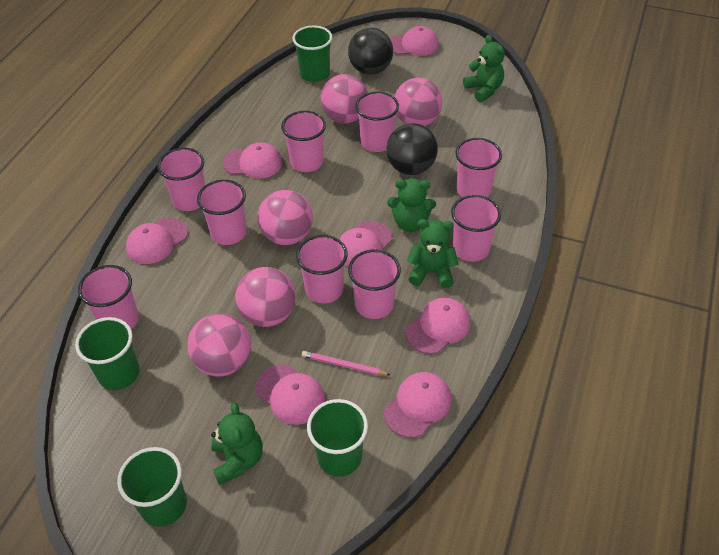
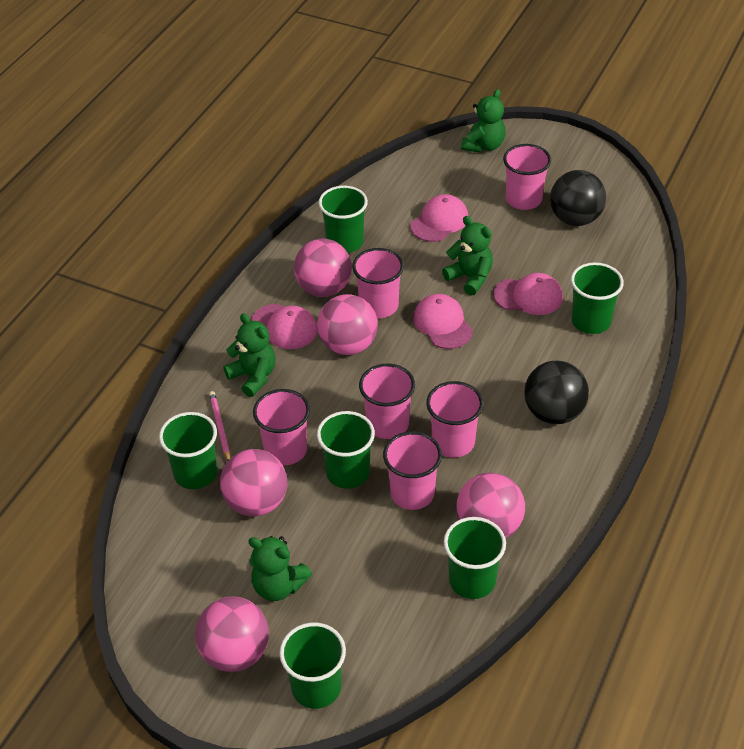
green cup: 4 -> 6
pink cap: 7 -> 4
pink cup: 9 -> 6

